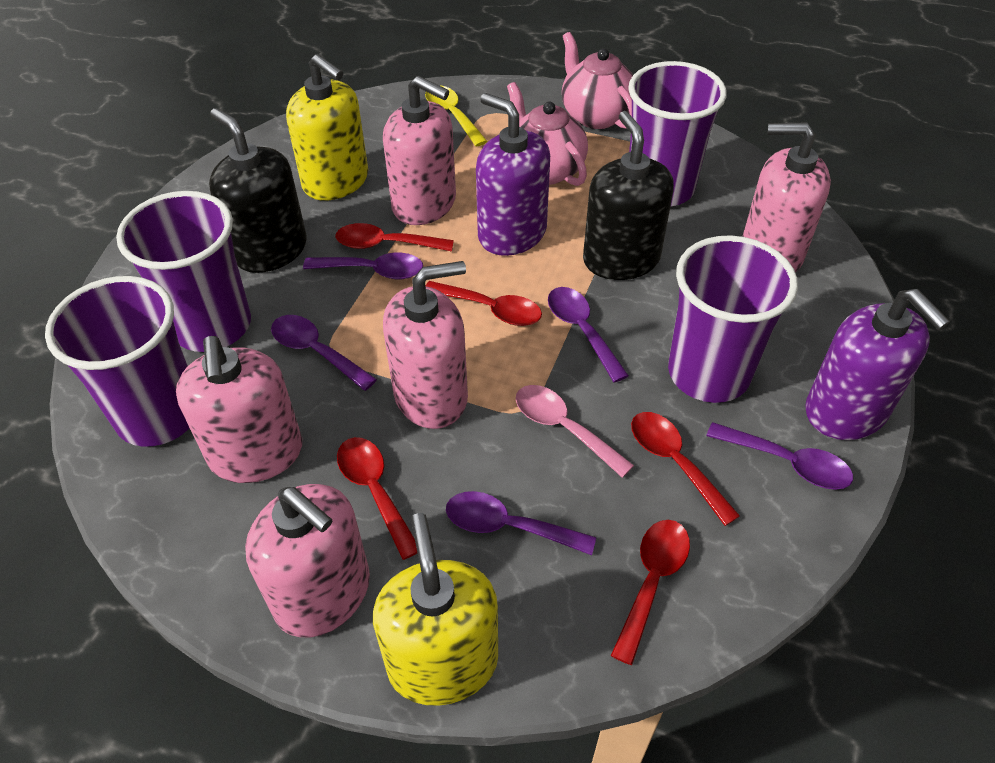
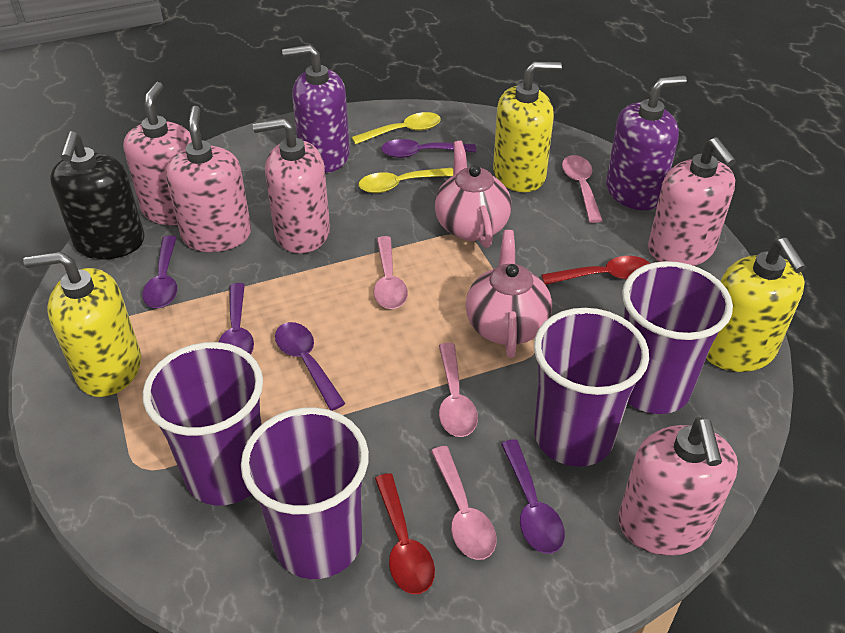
black soap dispenser: 2 -> 1
pink spoon: 1 -> 4
red spoon: 5 -> 2
yellow soap dispenser: 2 -> 3
yellow spoon: 1 -> 2

